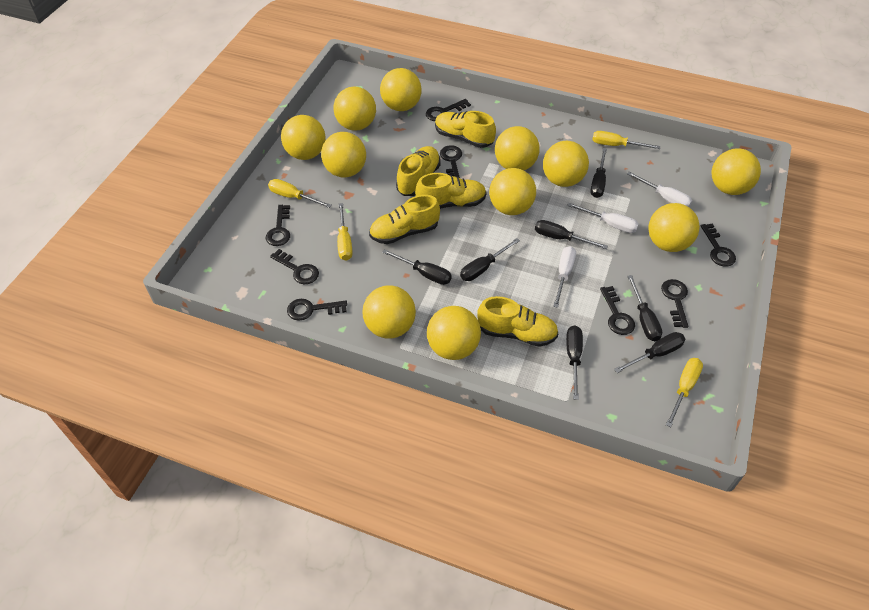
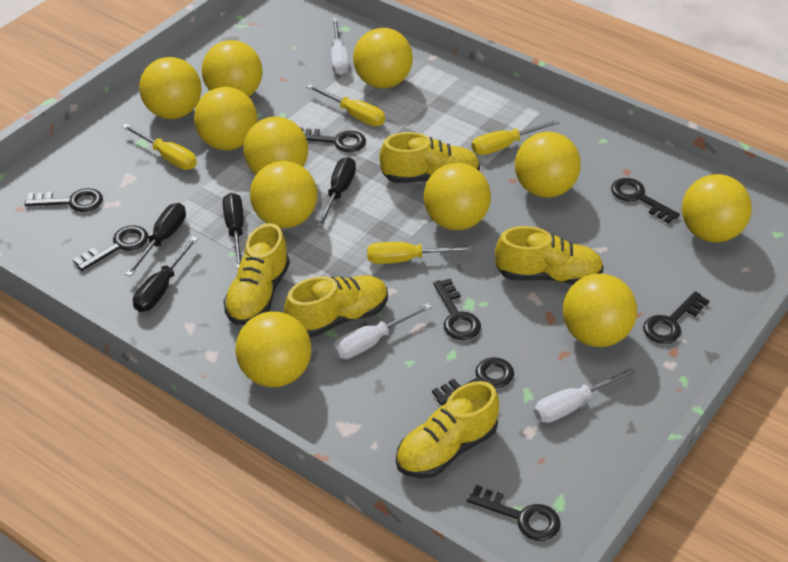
black screwdriver: 7 -> 4

